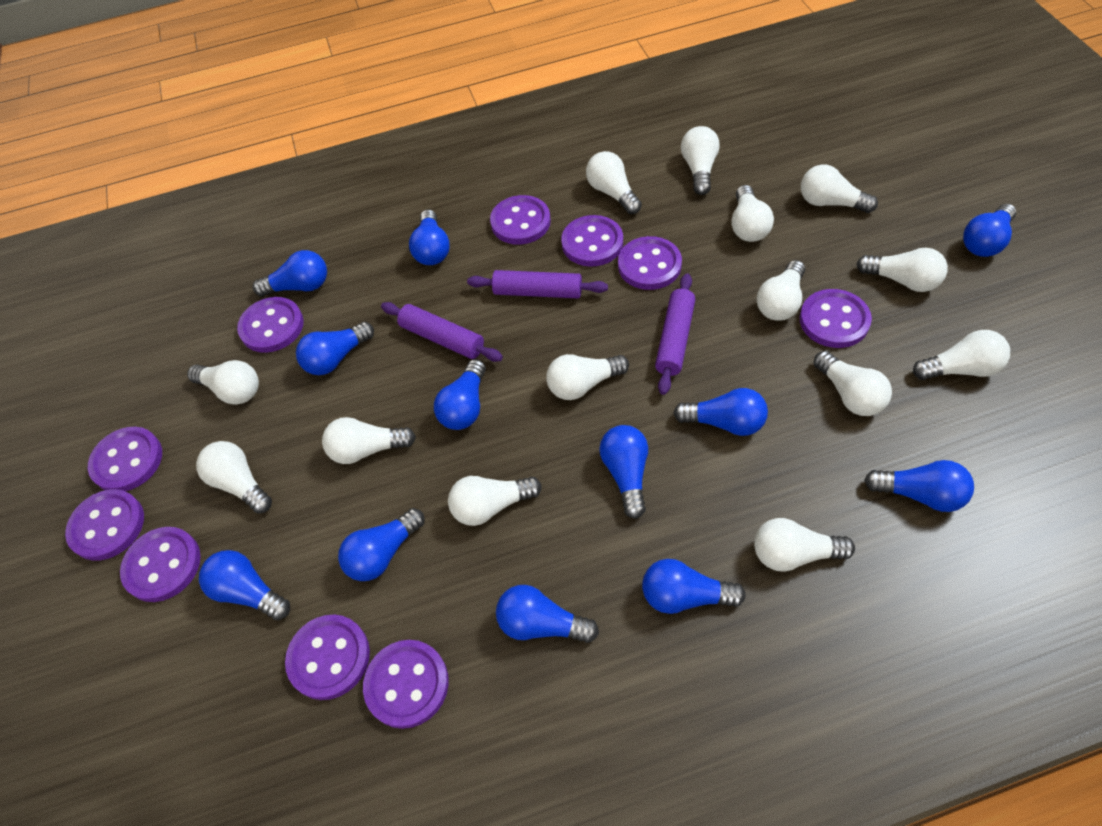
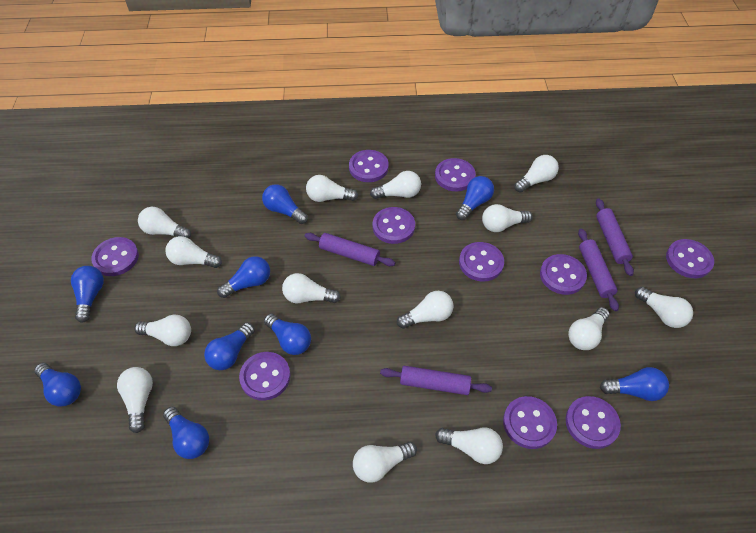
blue light bulb: 12 -> 9
purple rolling pin: 3 -> 4

